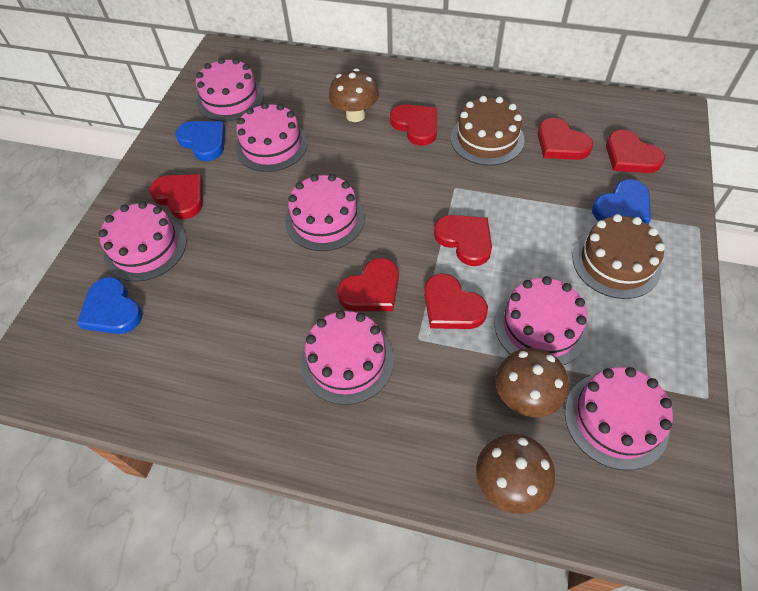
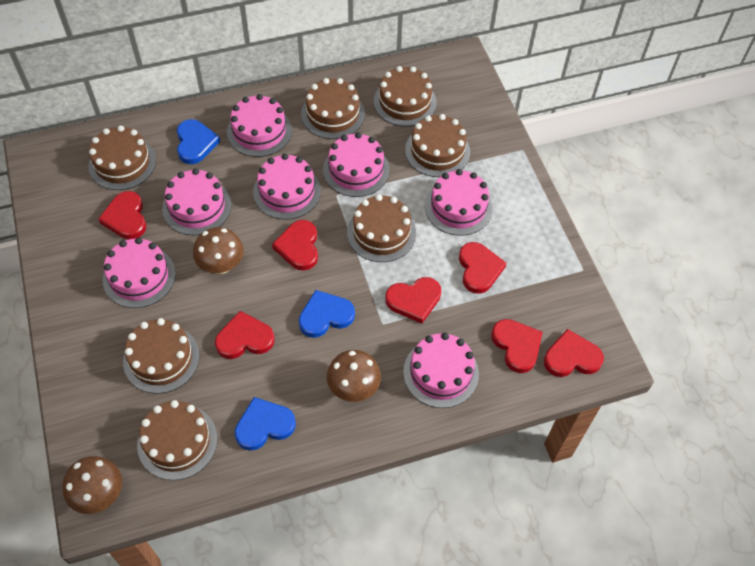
brown cake: 2 -> 7

